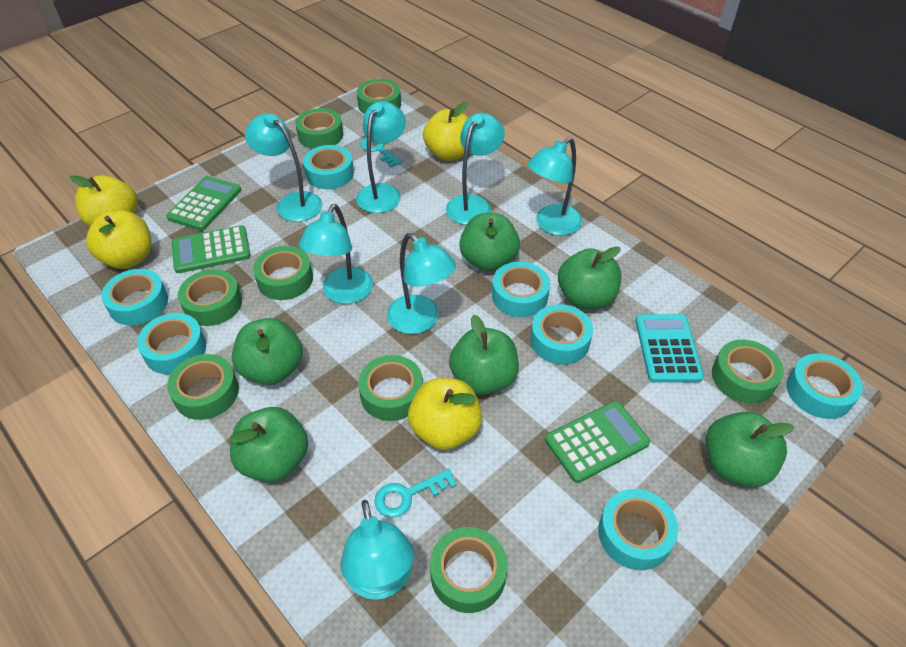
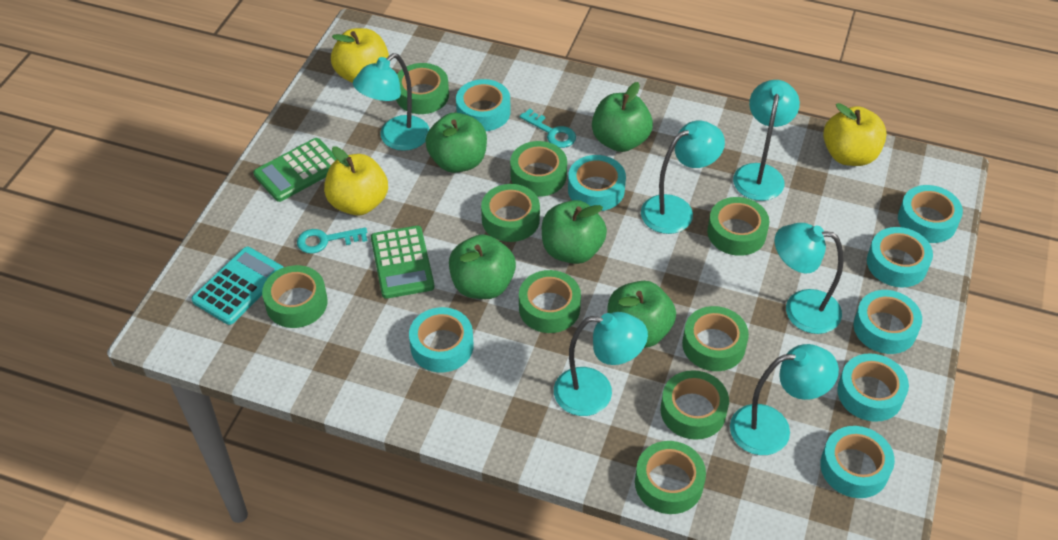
green apple: 6 -> 5
green calculator: 3 -> 2
green tape: 8 -> 9
turquoise lamp: 7 -> 6
turquoise tape: 7 -> 8
yellow apple: 4 -> 3

